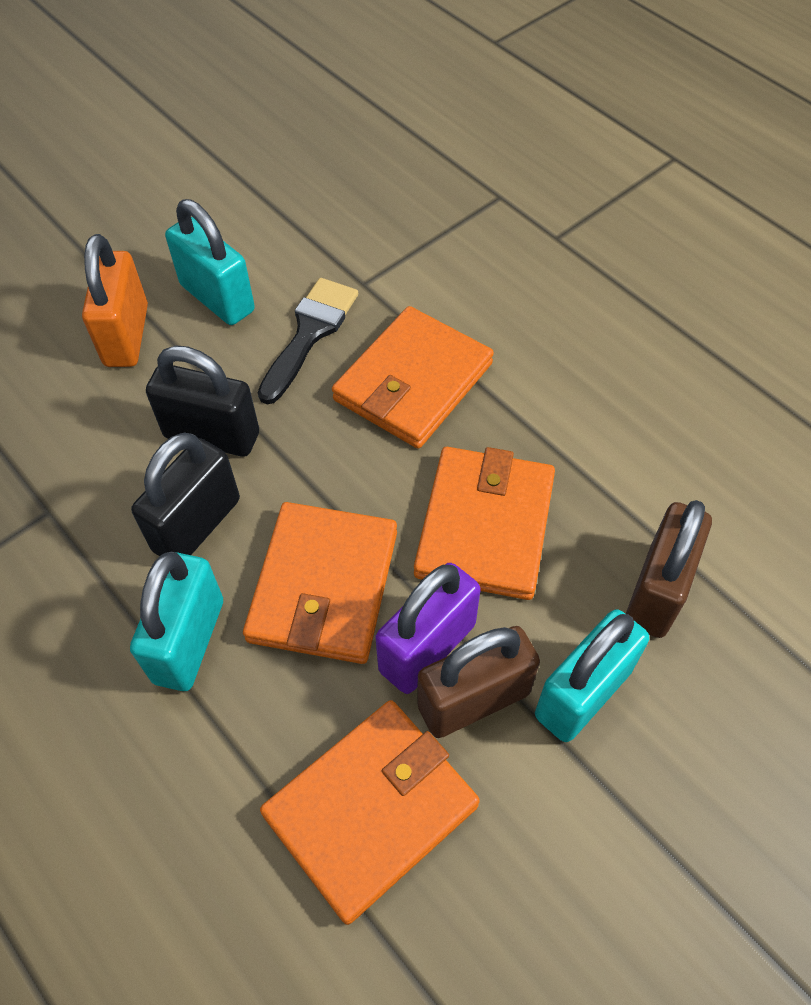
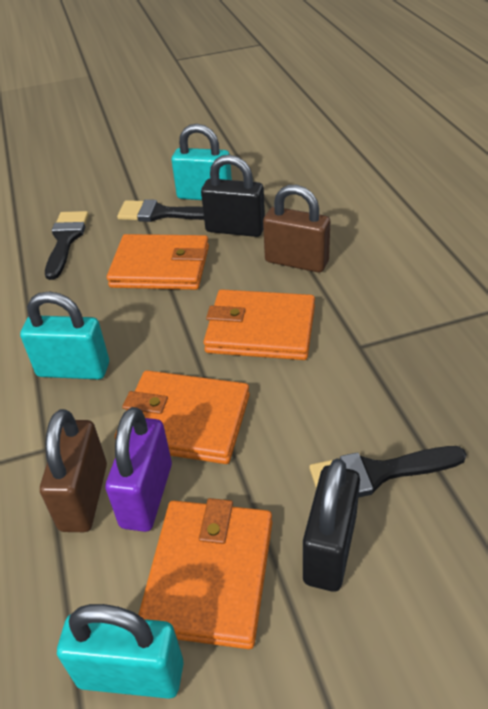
black brush: 1 -> 3
orange padlock: 1 -> 0

